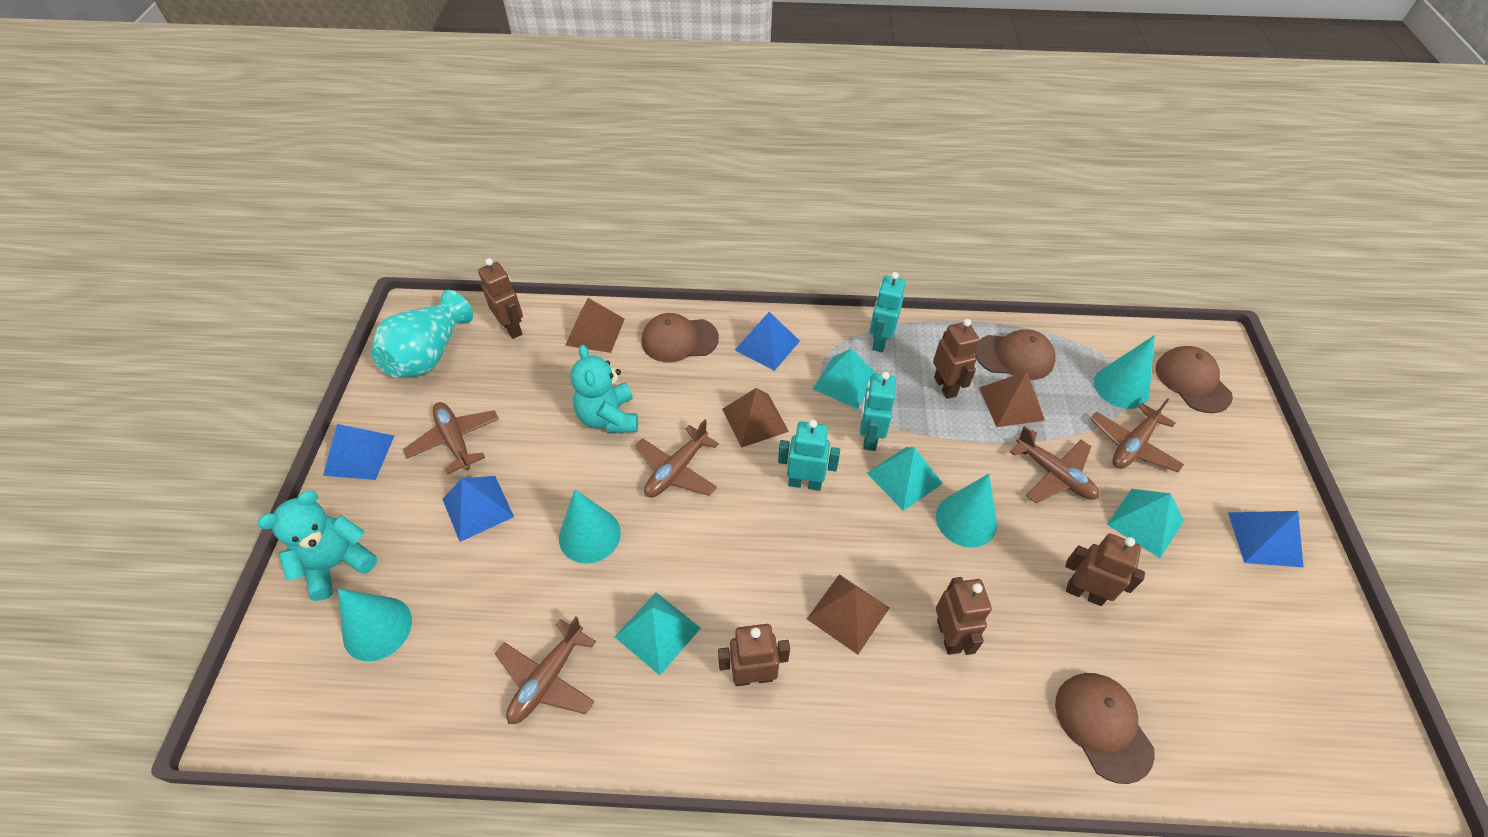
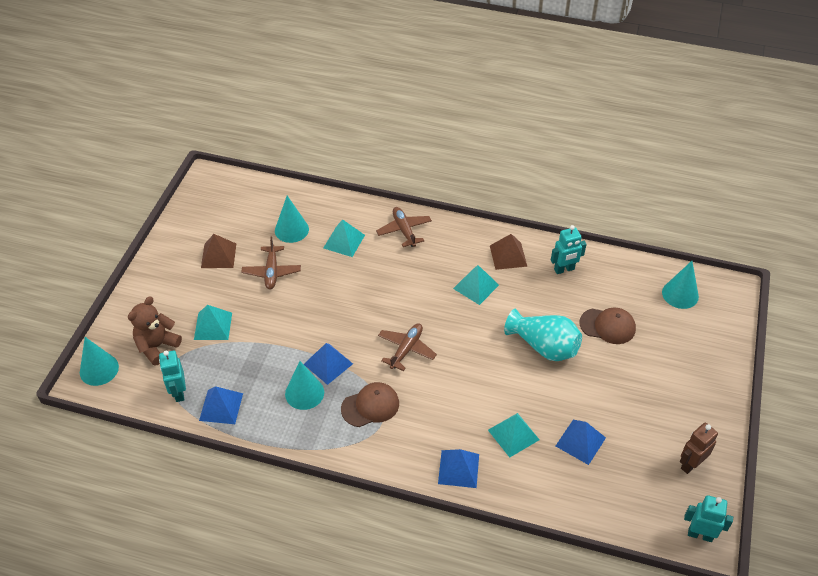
brown cap: 4 -> 2
brown plane: 5 -> 3
brown pyramid: 4 -> 2
brown robot: 5 -> 1
brown teddy bear: 0 -> 1
turquoise teddy bear: 2 -> 0

